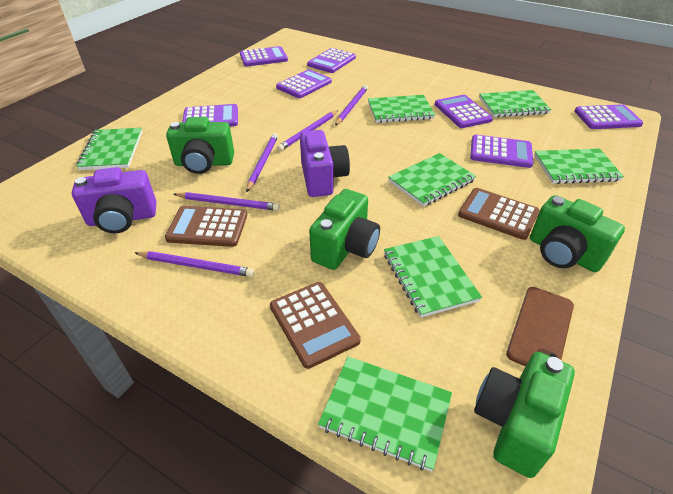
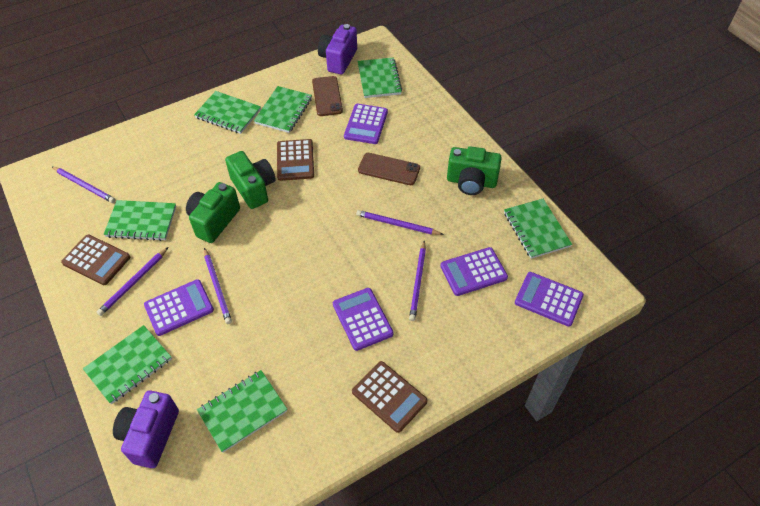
brown phone: 1 -> 2
green camera: 4 -> 3
purple calculator: 7 -> 5

